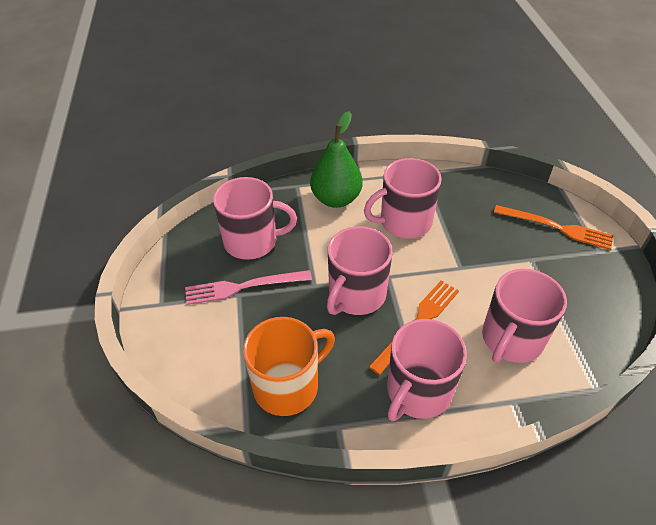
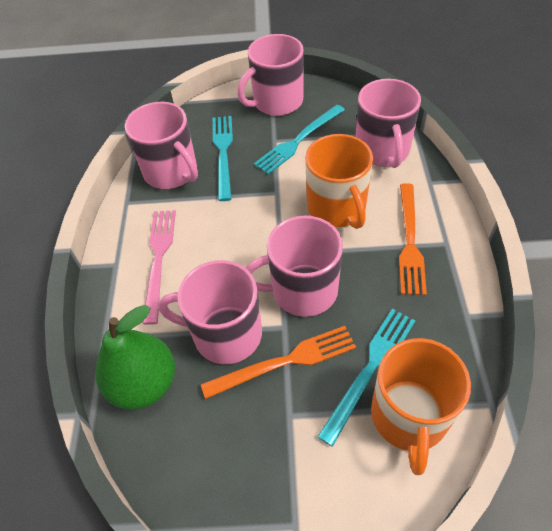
orange mug: 1 -> 2
turquoise fork: 0 -> 3

